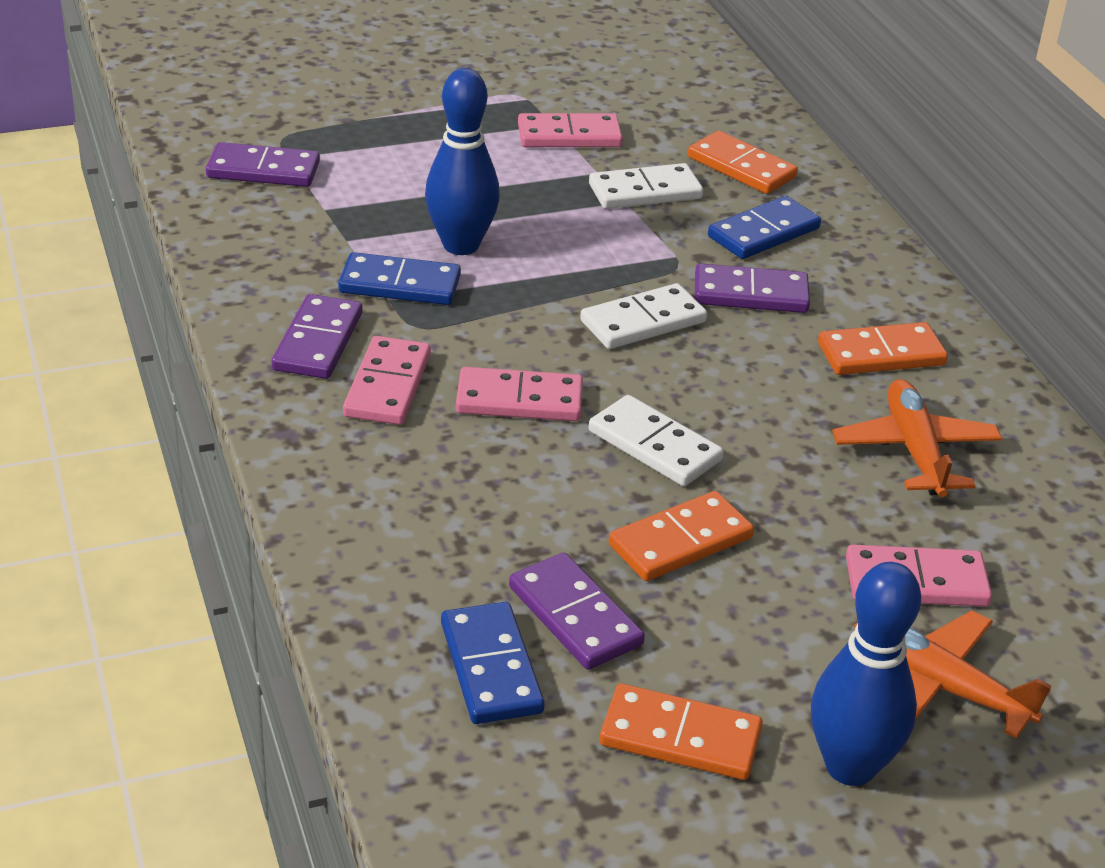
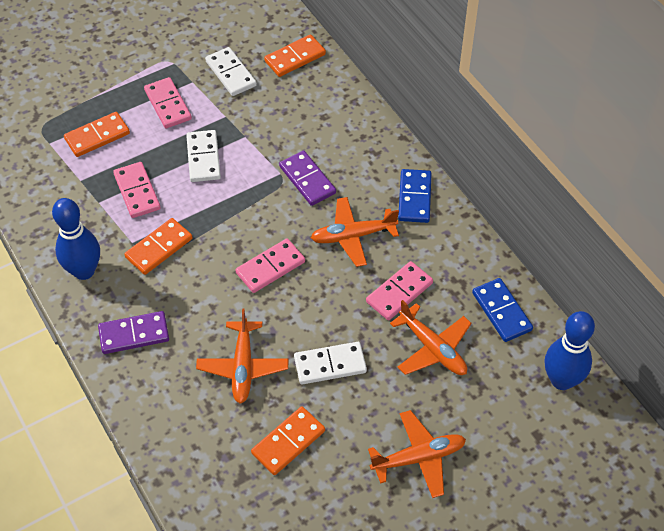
blue domino: 3 -> 2
orange plane: 2 -> 4
purple domino: 4 -> 2

